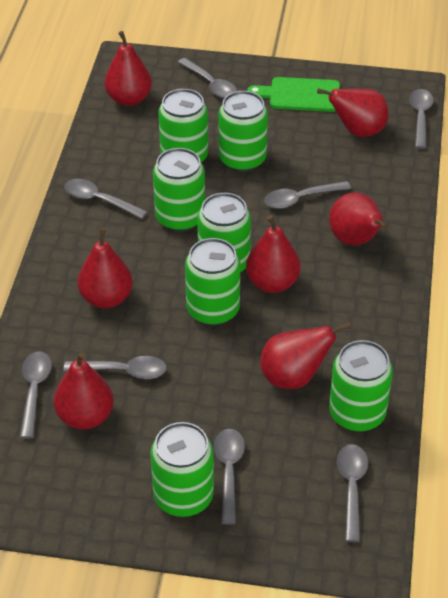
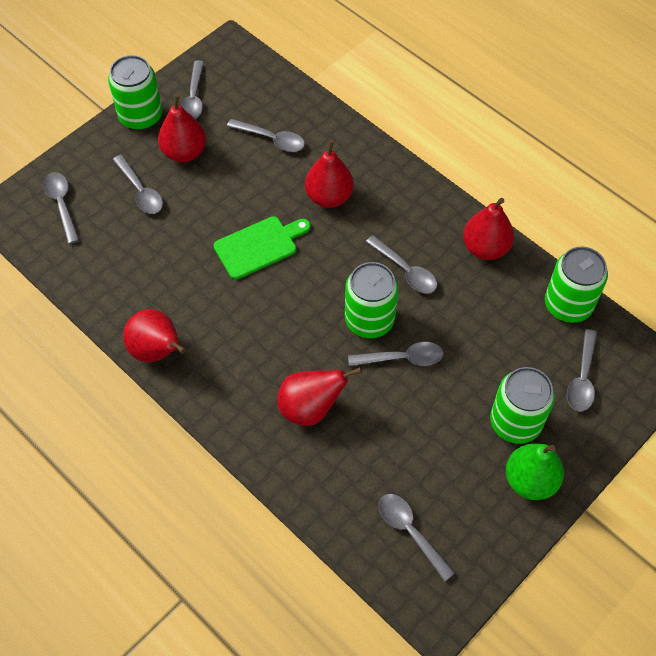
green can: 7 -> 4
green pear: 0 -> 1
red pear: 7 -> 5

